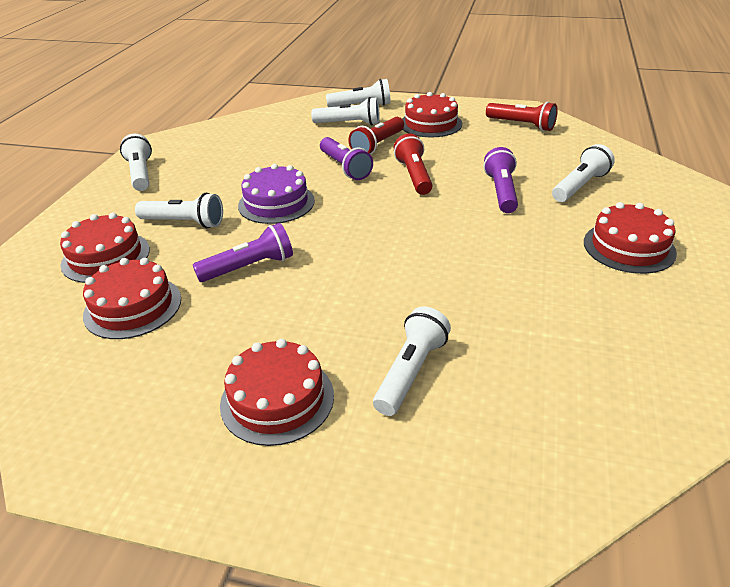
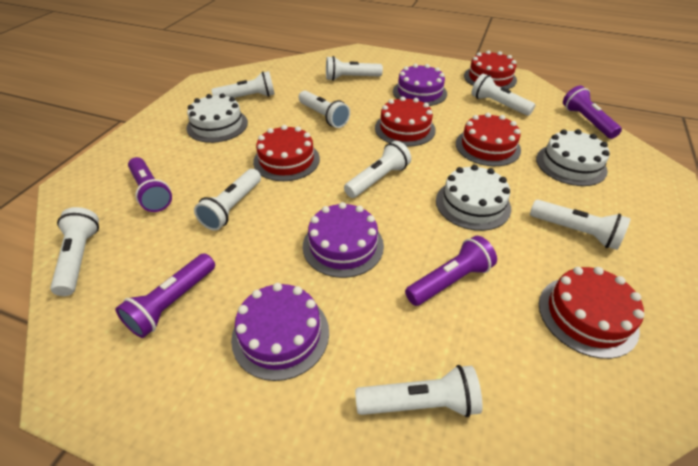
purple cake: 1 -> 3
purple flashlight: 3 -> 4
red flashlight: 3 -> 0
white cake: 0 -> 3
white flashlight: 6 -> 9

